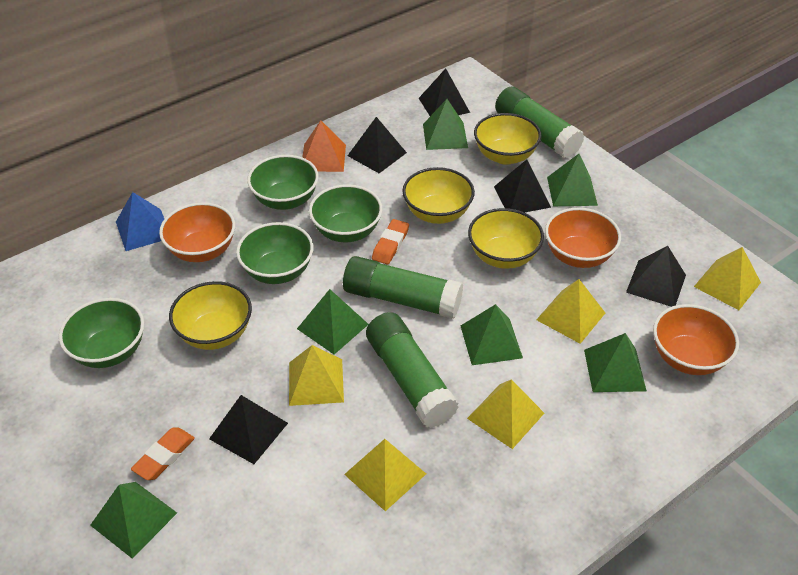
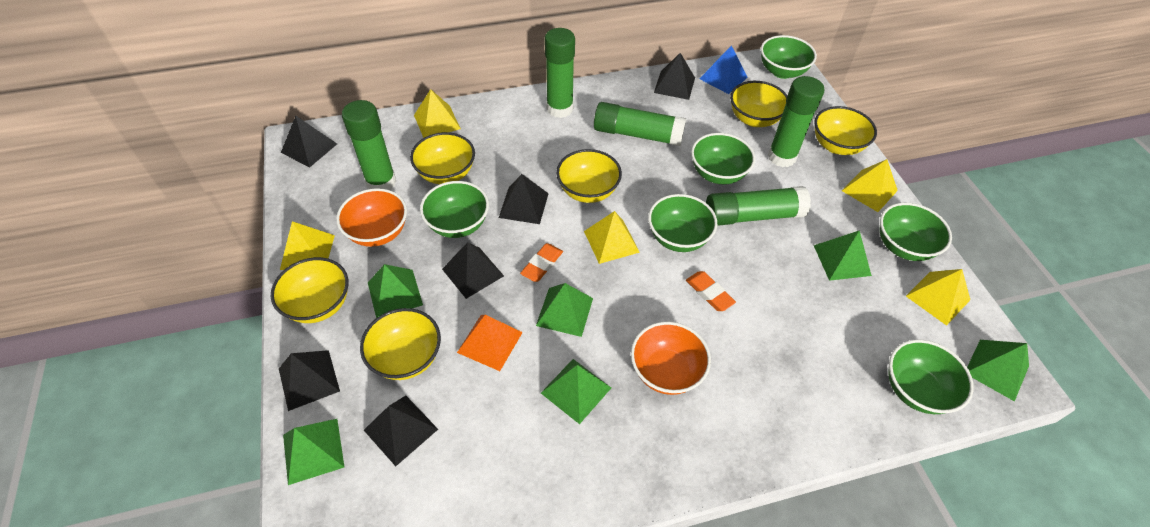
black pyramid: 5 -> 6
green bowl: 4 -> 6
green glue stick: 3 -> 5
orange bowl: 3 -> 2
yellow bowl: 4 -> 6

